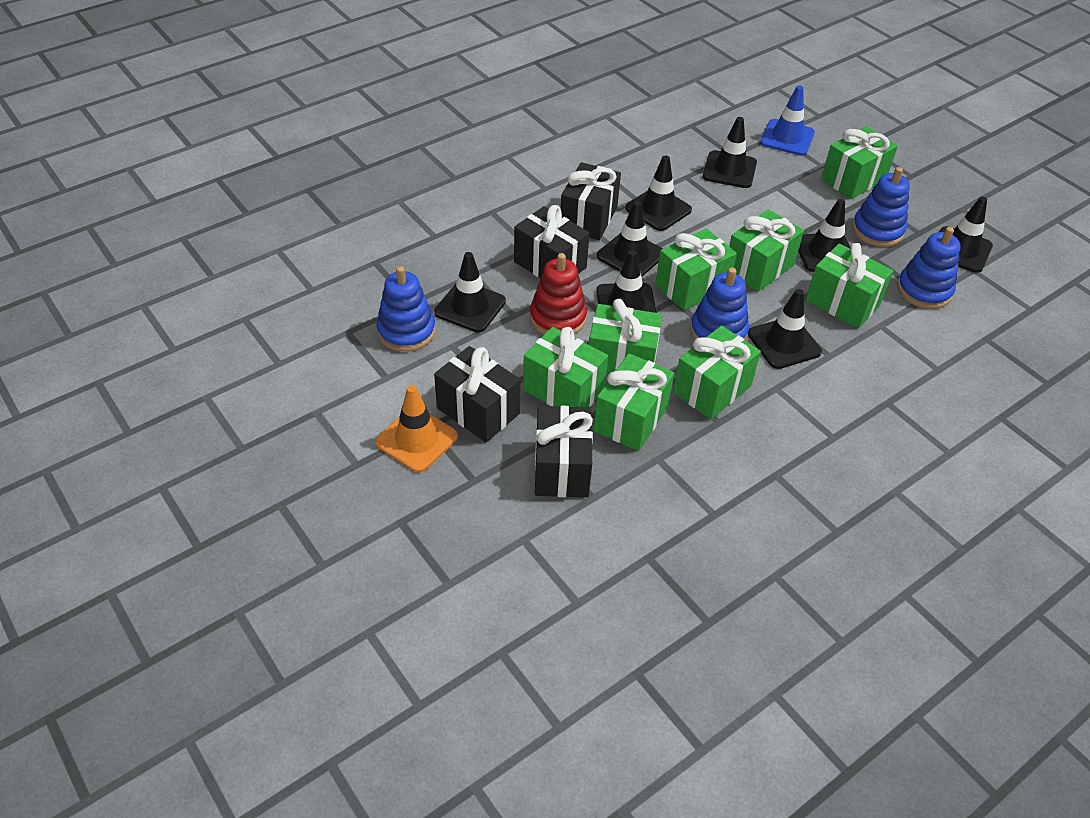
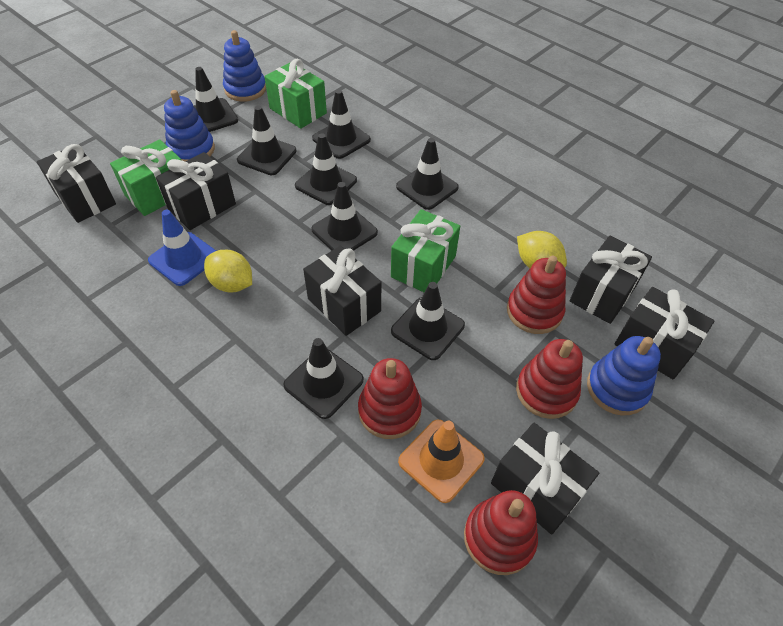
black gift: 4 -> 6
blue stacking toy: 4 -> 3
green gift: 8 -> 3
red stacking toy: 1 -> 4
yellow lemon: 0 -> 2

